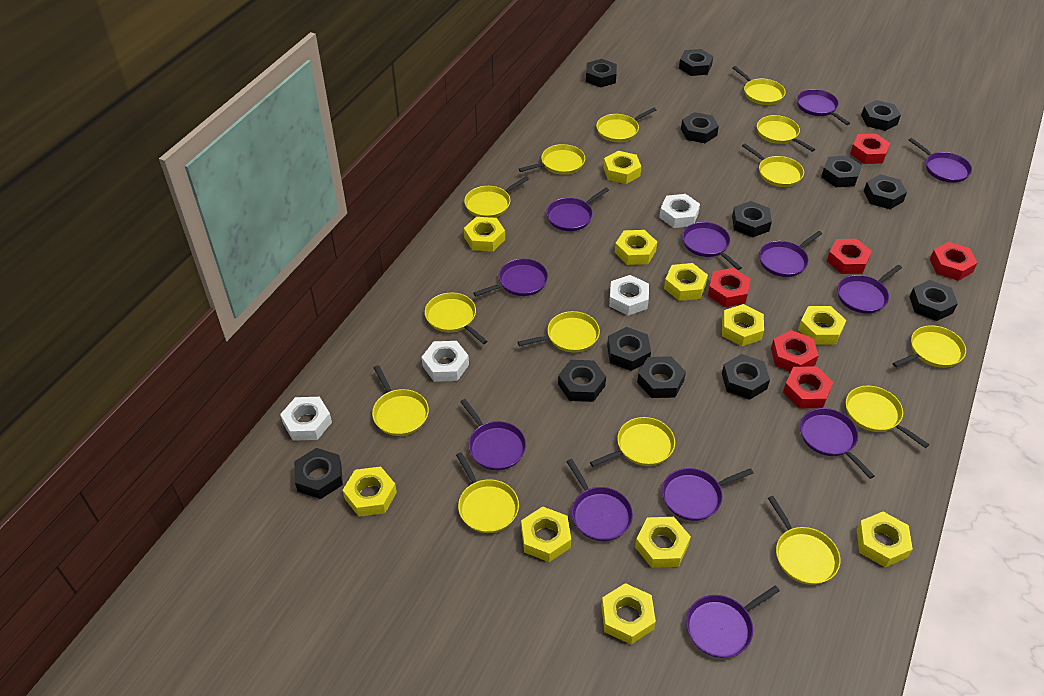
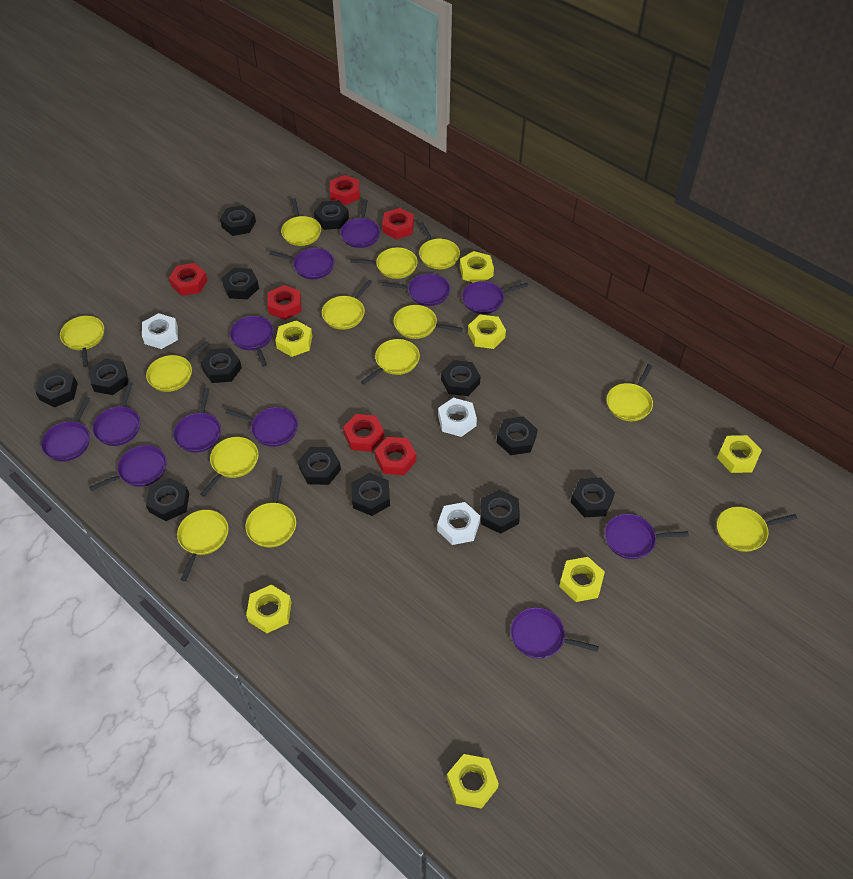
white nut: 4 -> 3
yellow nut: 11 -> 7
yellow pan: 14 -> 13

